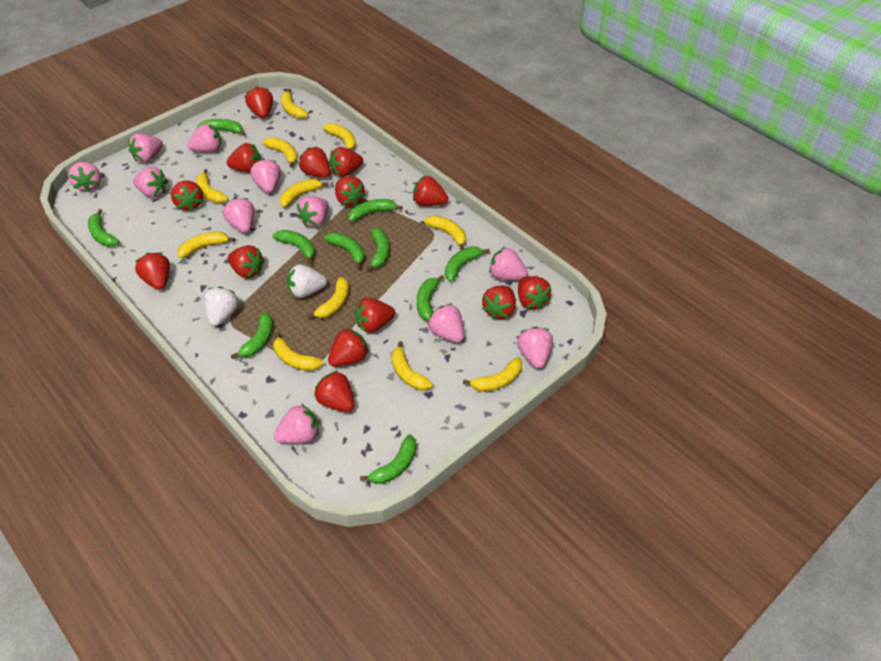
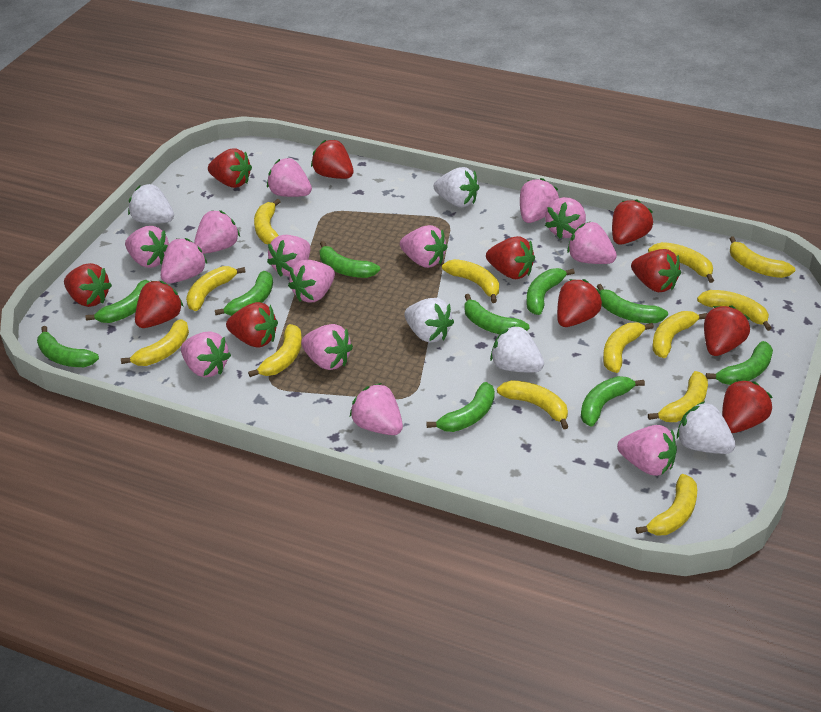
pink strawberry: 11 -> 14
red strawberry: 14 -> 11
white strawberry: 2 -> 5
yellow banana: 11 -> 13

